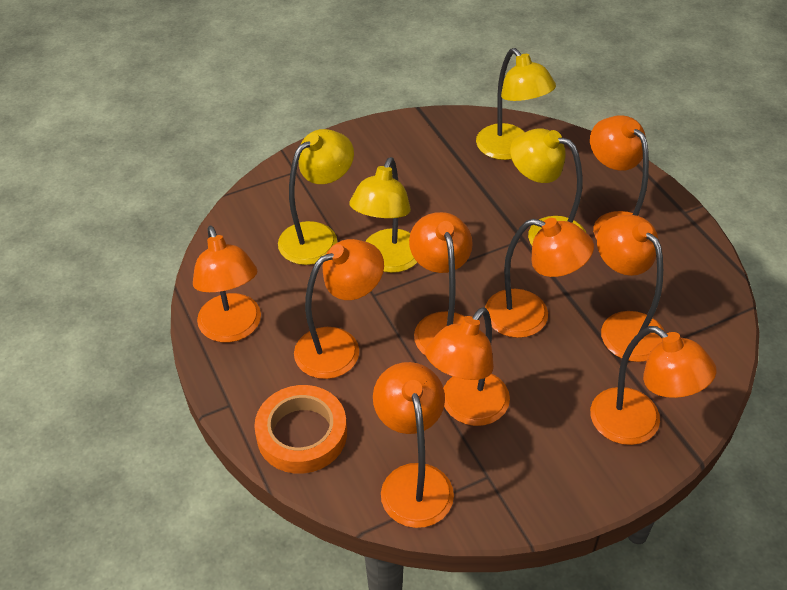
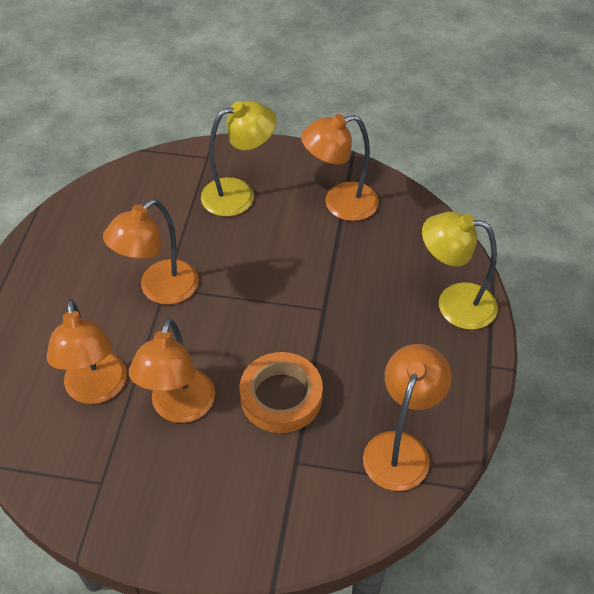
orange lamp: 9 -> 5
yellow lamp: 4 -> 2

